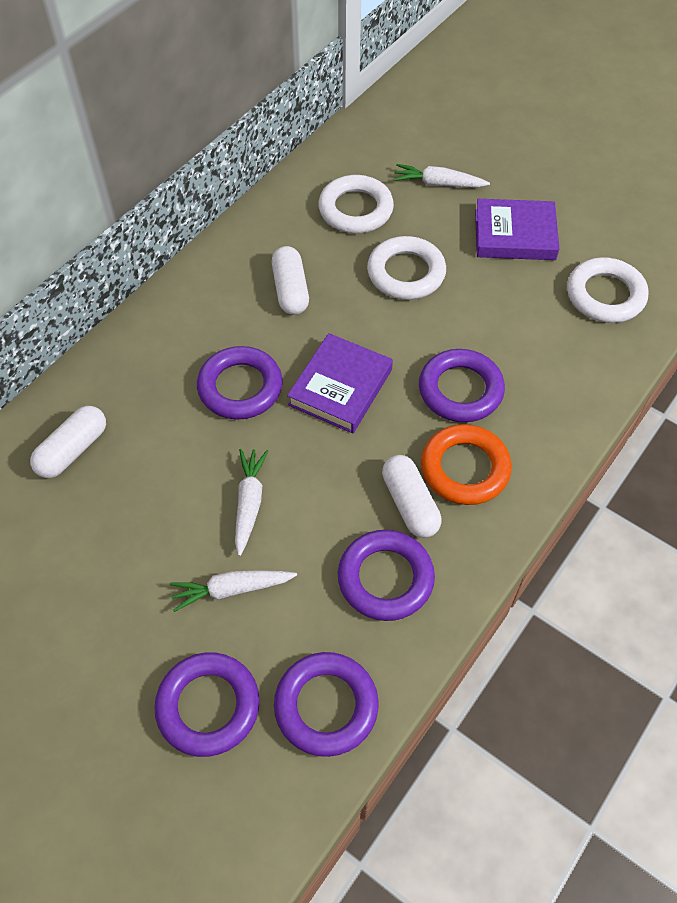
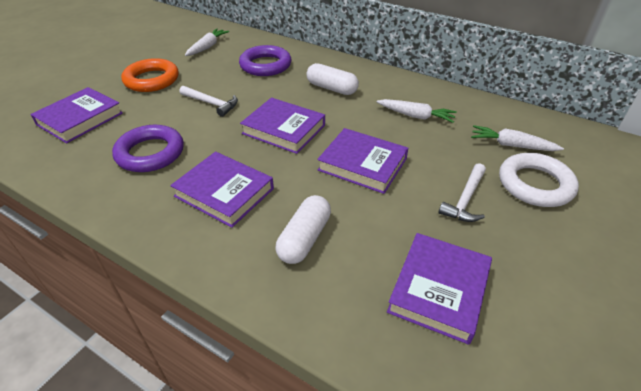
purple book: 2 -> 5
purple ring: 5 -> 2
white capsule: 3 -> 2
white hammer: 0 -> 2
white ring: 3 -> 1

